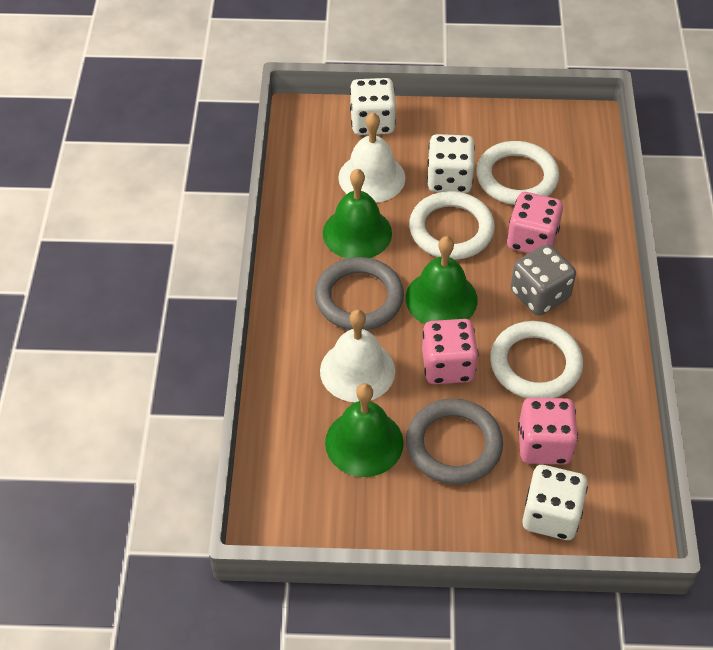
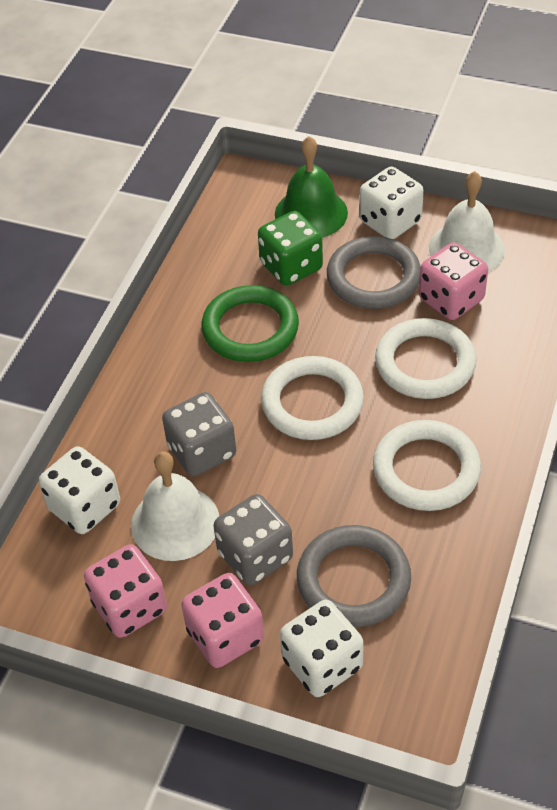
green bell: 3 -> 1
green dice: 0 -> 1
green ring: 0 -> 1
grey dice: 1 -> 2

